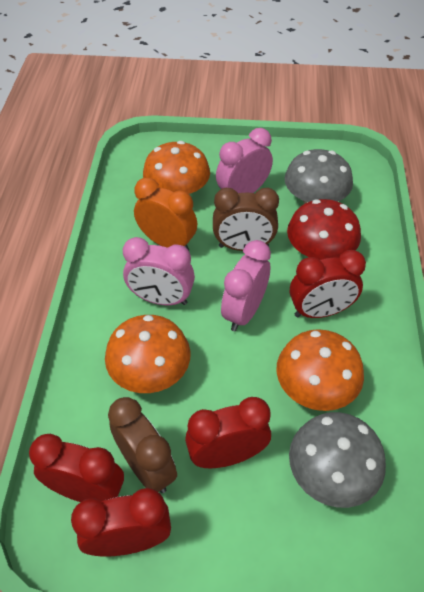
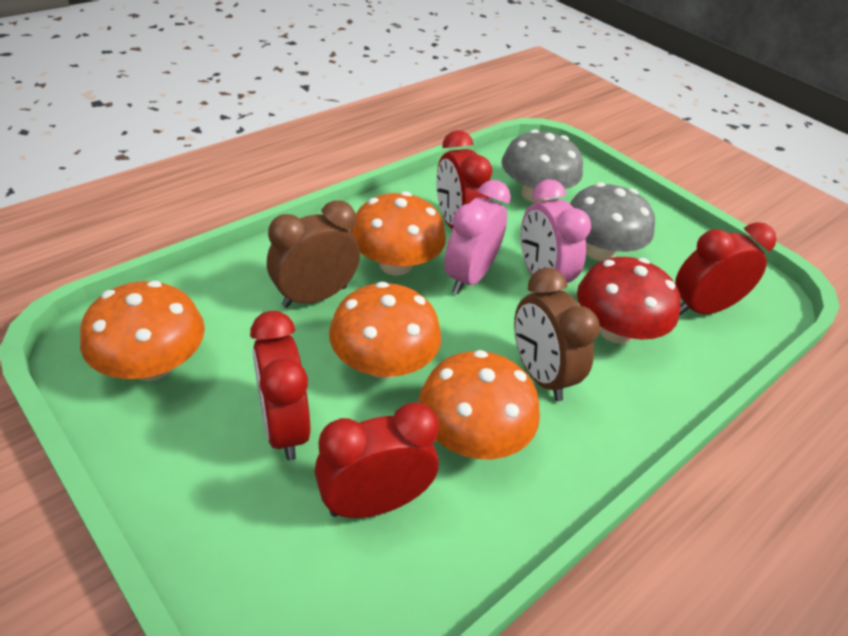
orange clock: 1 -> 0
orange mushroom: 3 -> 4
pink clock: 3 -> 2

